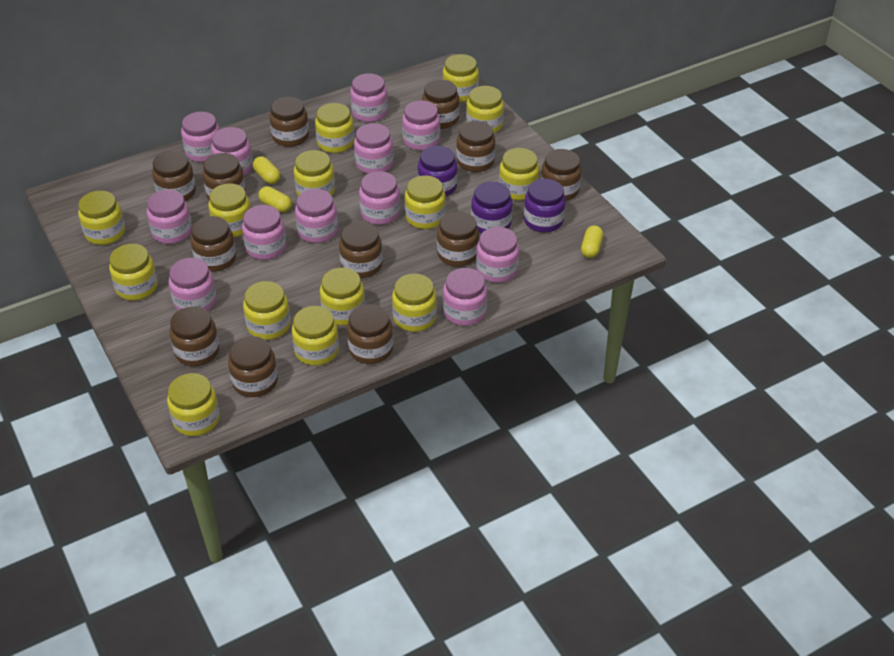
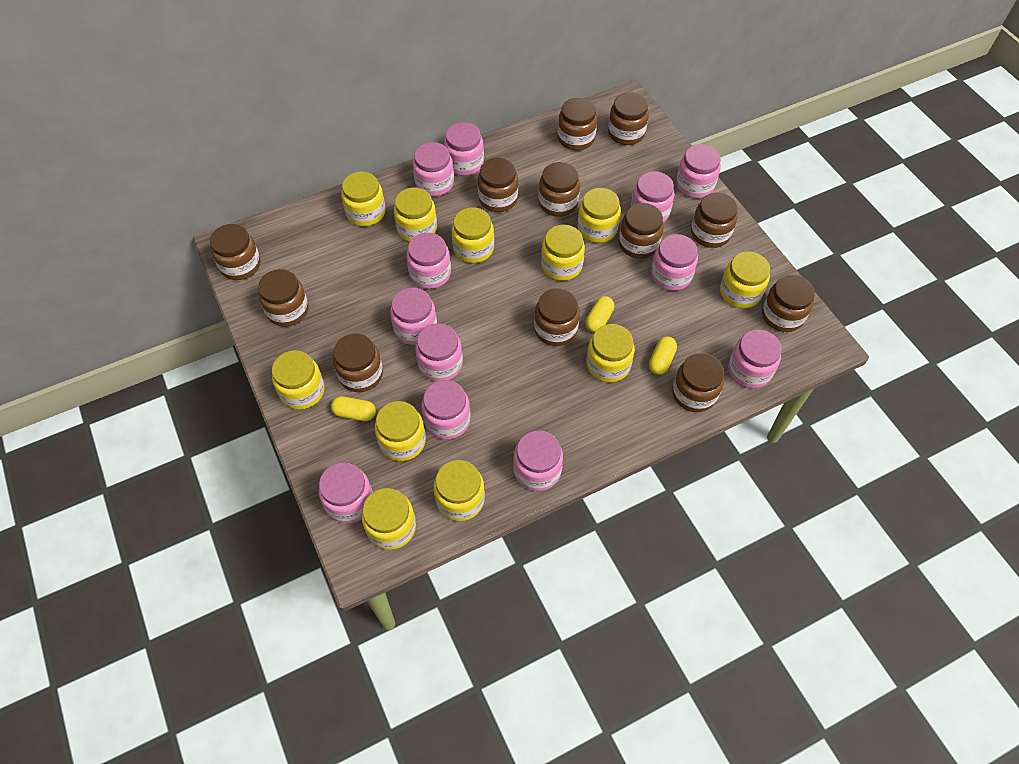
purple jar: 3 -> 0
yellow jar: 14 -> 11

